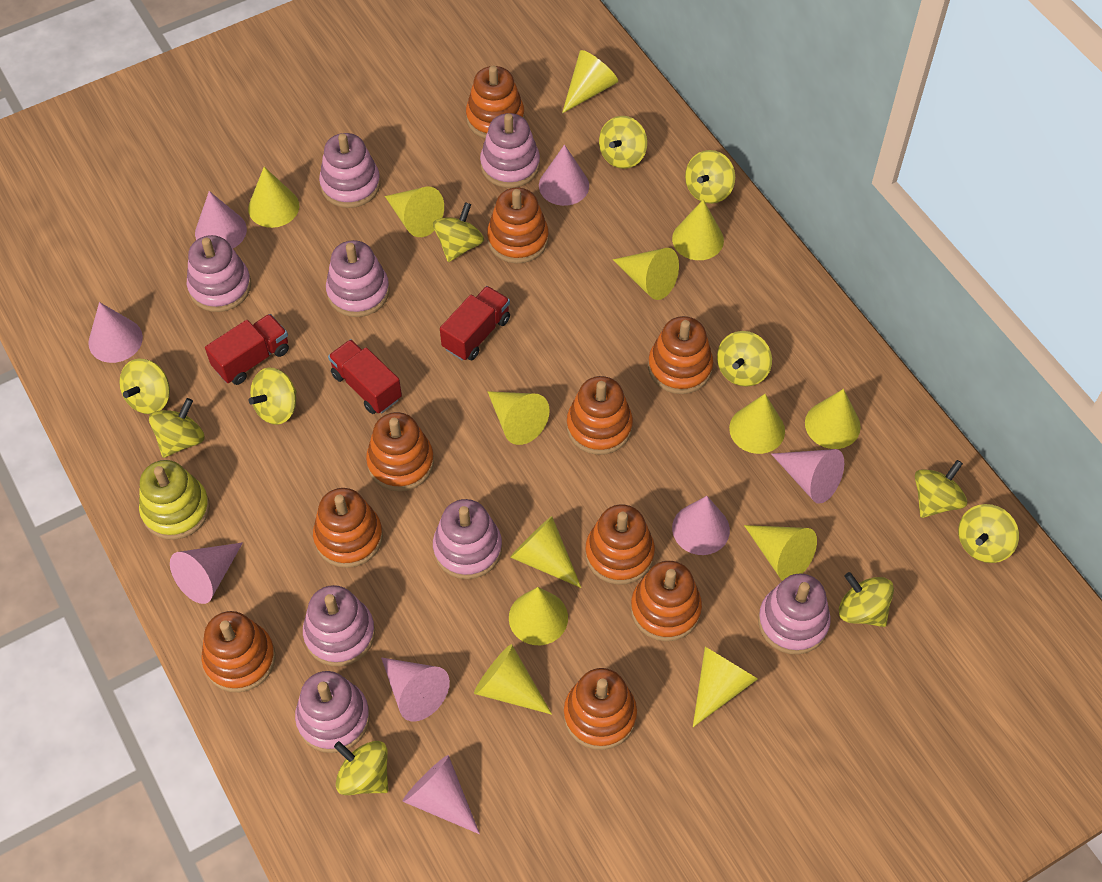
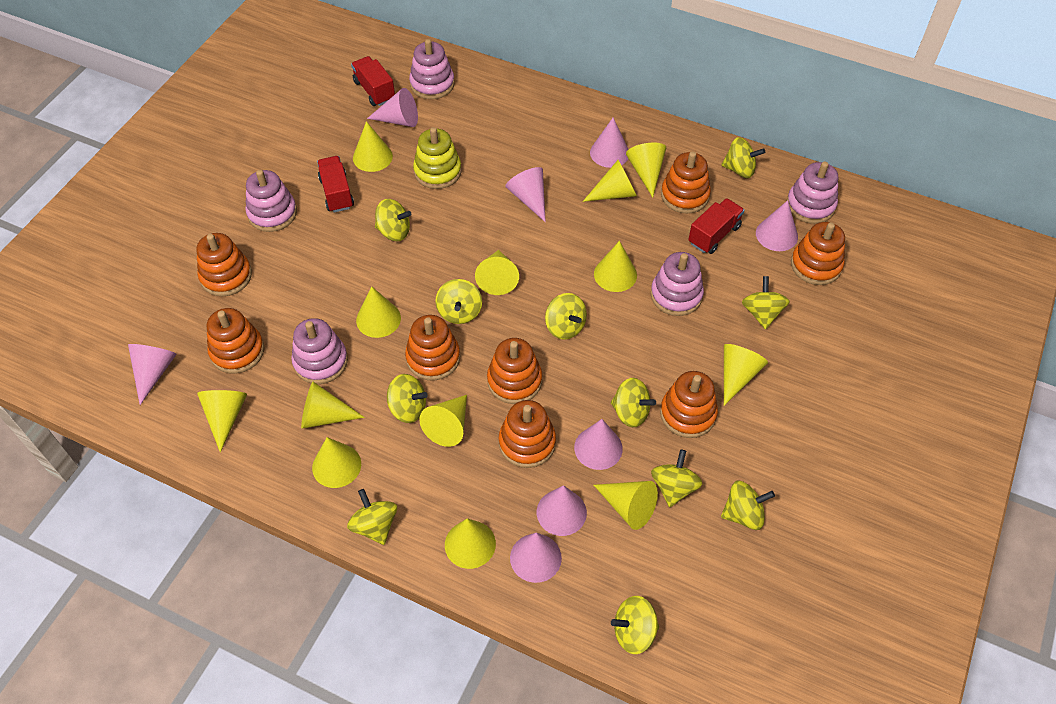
orange stacking toy: 10 -> 8
pink stacking toy: 8 -> 5

